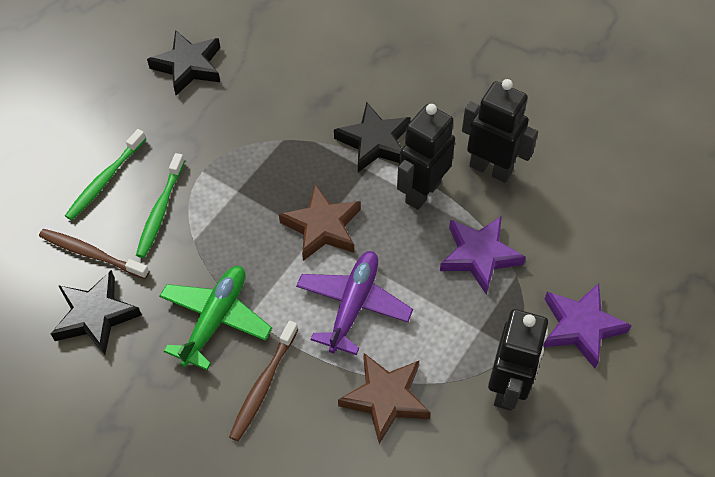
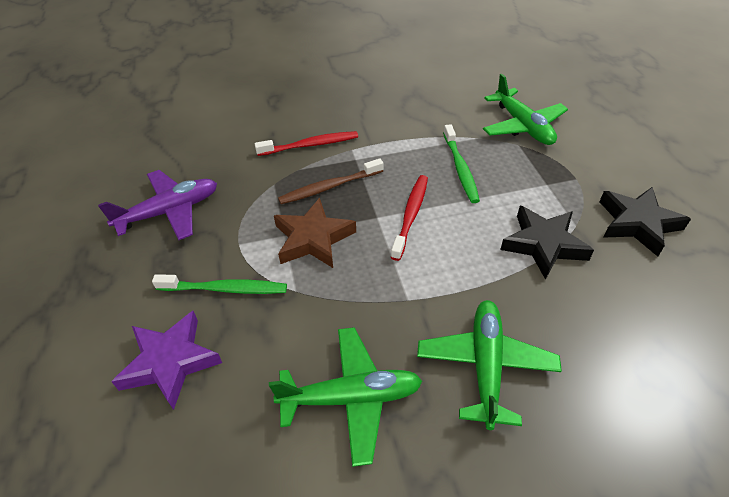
black robot: 3 -> 0
black star: 3 -> 2
brown star: 2 -> 1
brown toothbrush: 2 -> 1
green plane: 1 -> 3
purple star: 2 -> 1
red toothbrush: 0 -> 2

